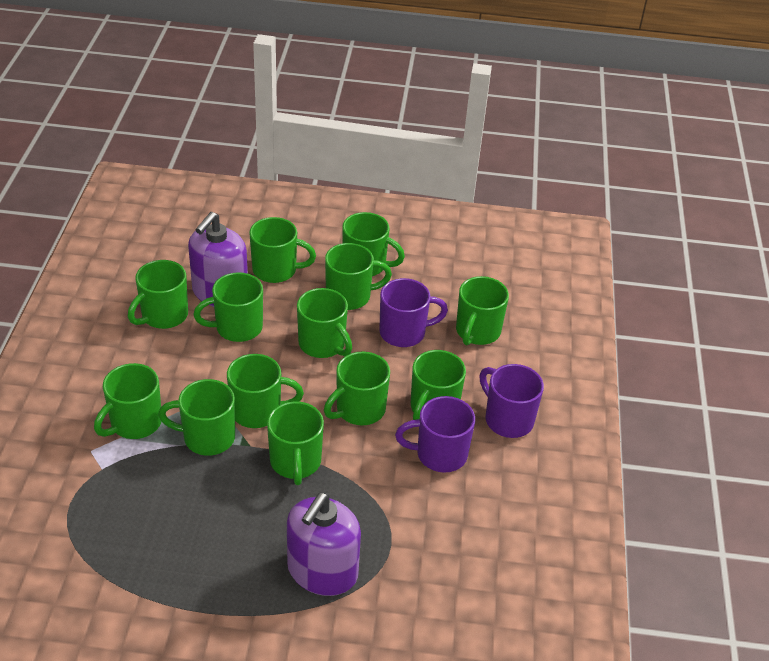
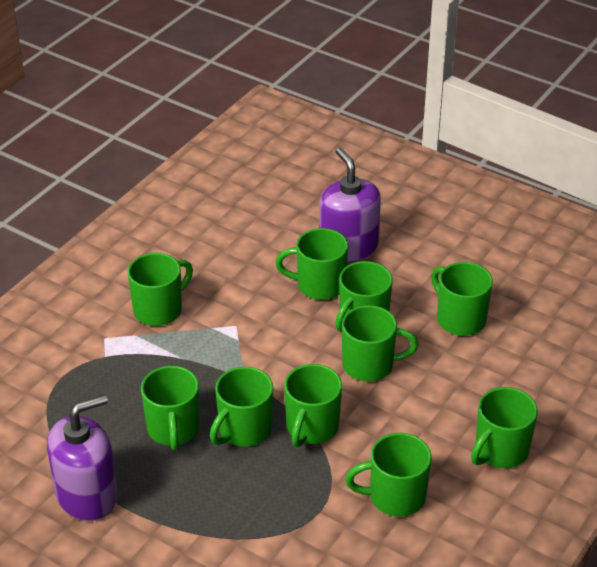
green mug: 13 -> 10
purple mug: 3 -> 0

